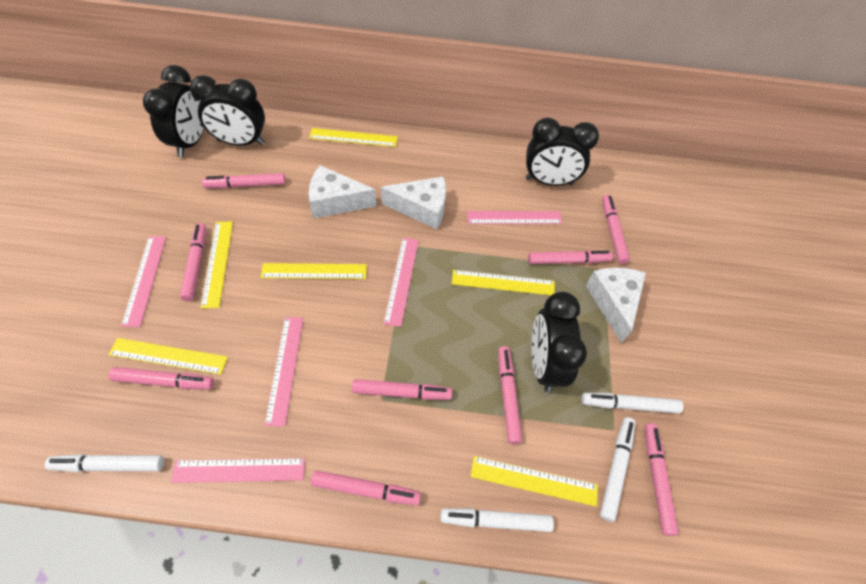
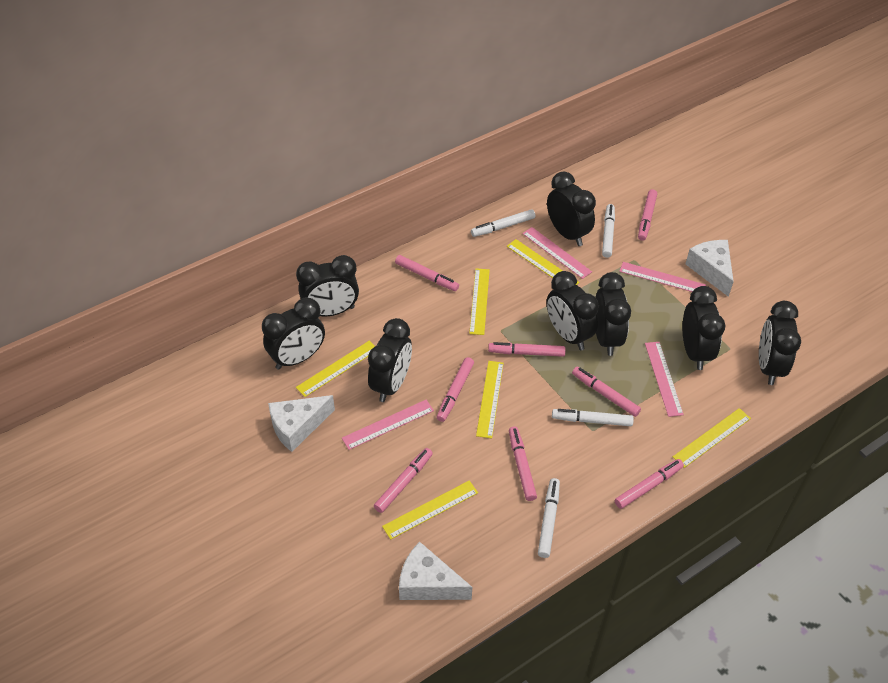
black clock: 4 -> 8
pink marker: 9 -> 8
pink ruler: 5 -> 4

